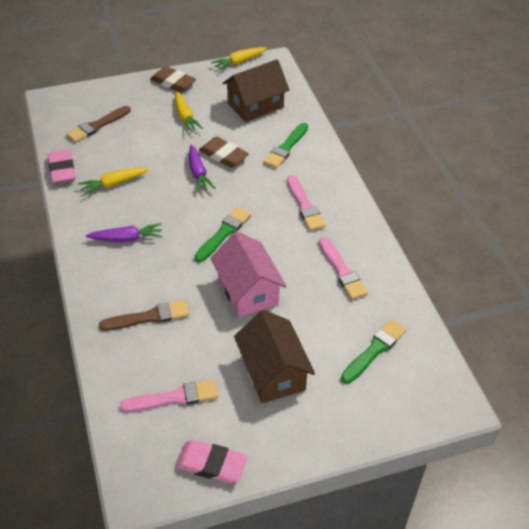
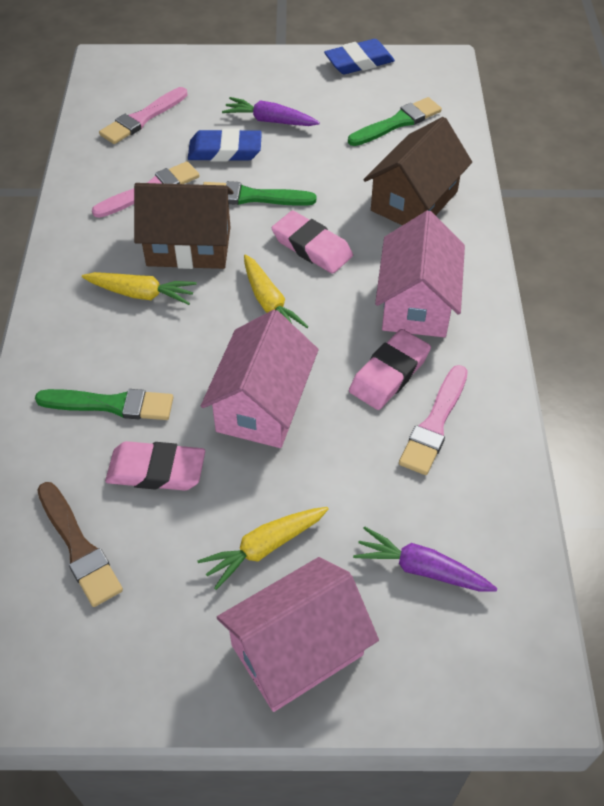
blue eraser: 0 -> 2
brown brush: 2 -> 1
brown eraser: 2 -> 0
pink eraser: 2 -> 3
pink house: 1 -> 3

